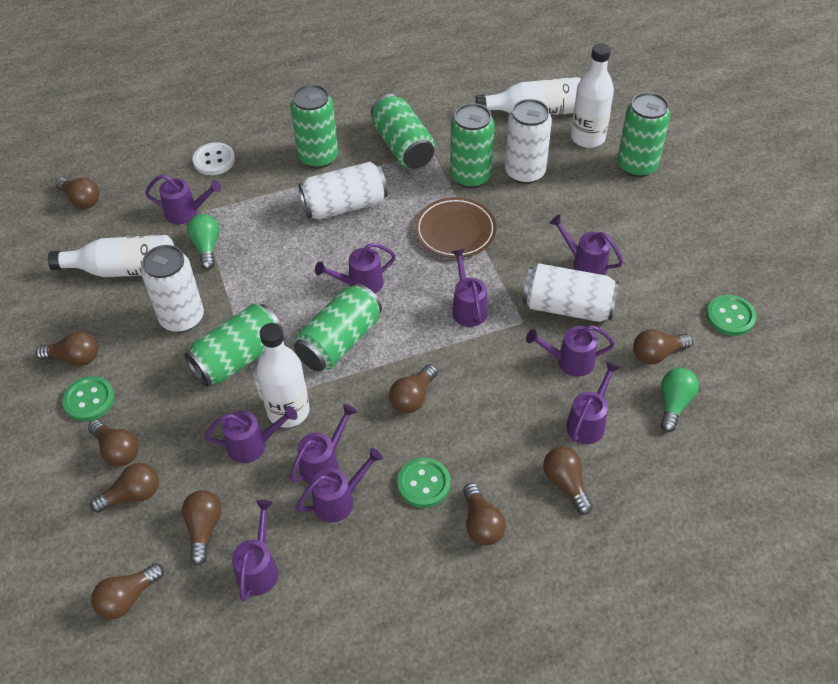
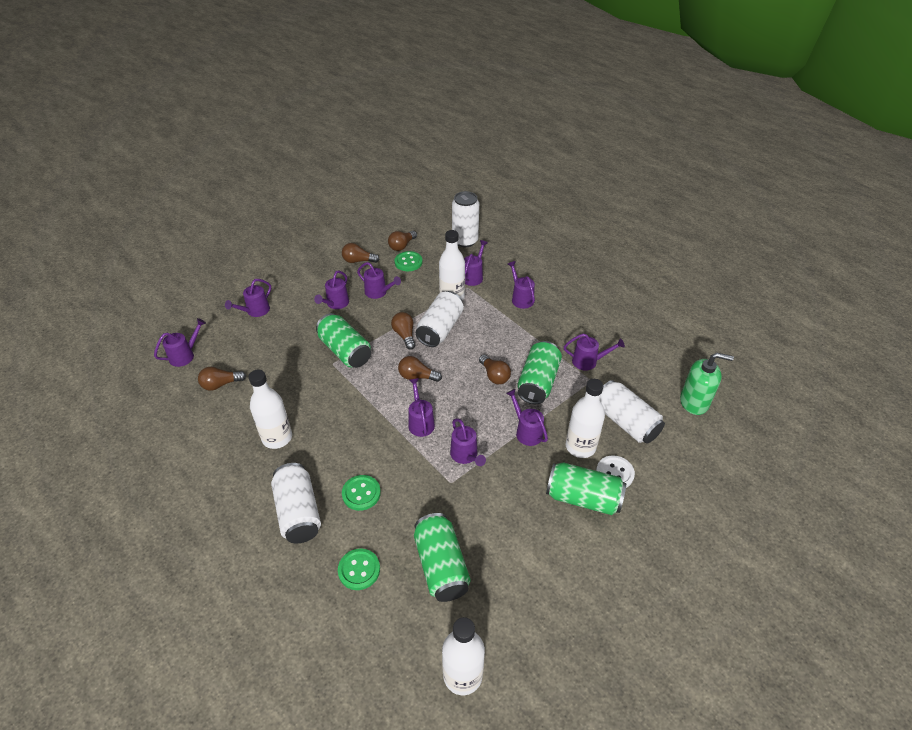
brown light bulb: 10 -> 6
brown plate: 1 -> 0
green can: 6 -> 4
green light bulb: 2 -> 0
green soap dispenser: 0 -> 1

